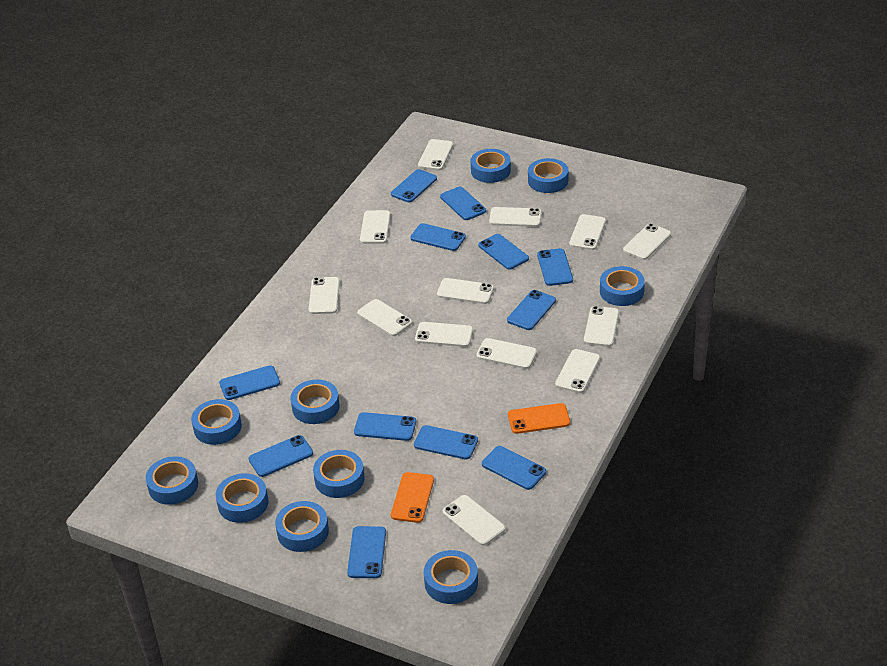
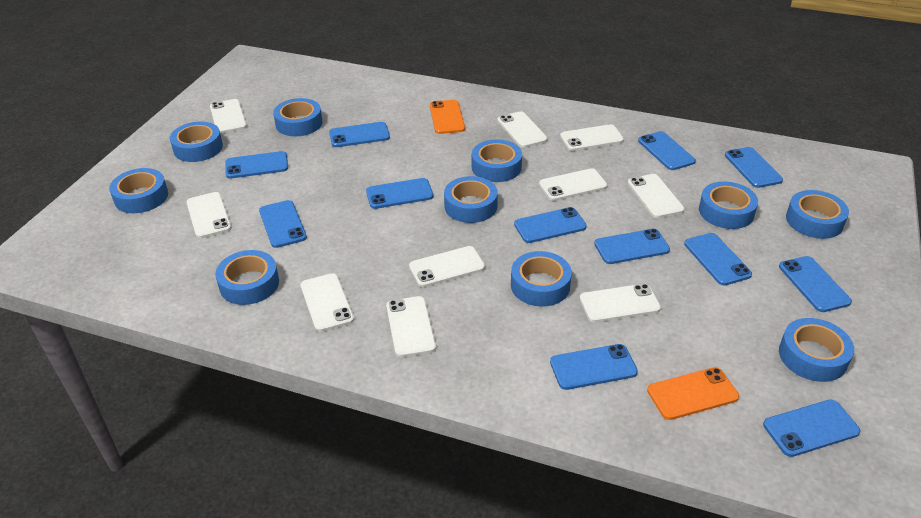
white phone: 13 -> 10

